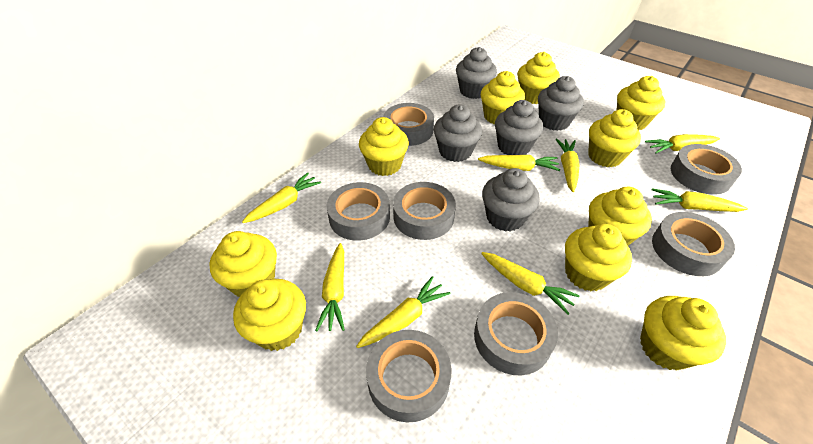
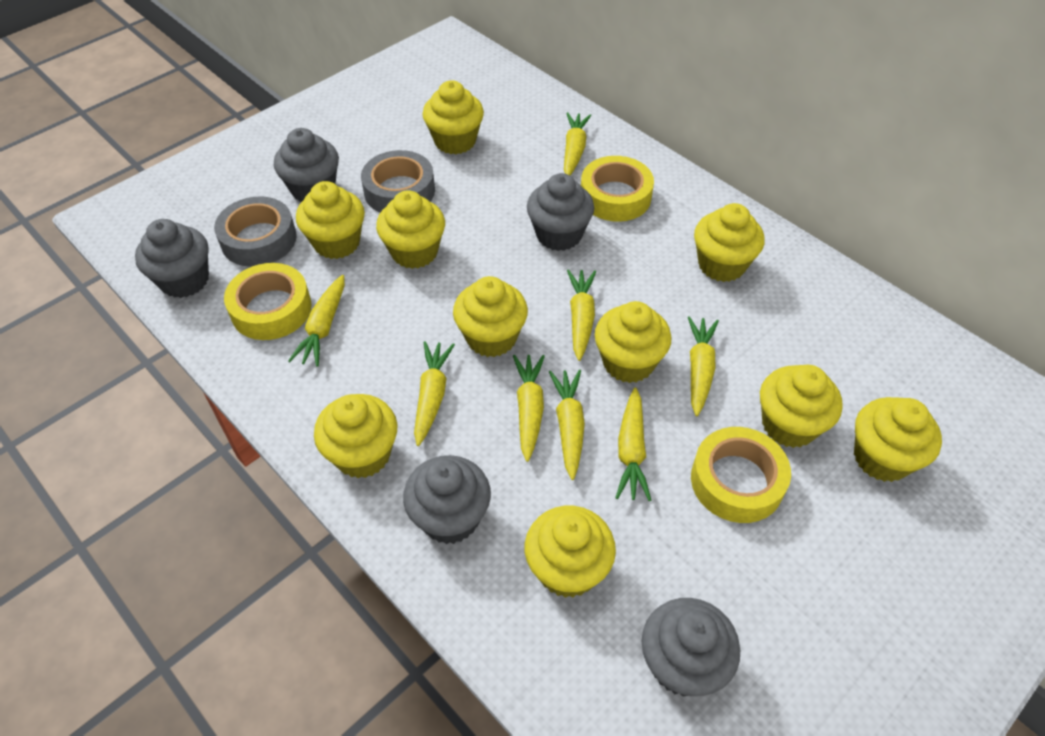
grey tape: 7 -> 2
yellow tape: 0 -> 3

